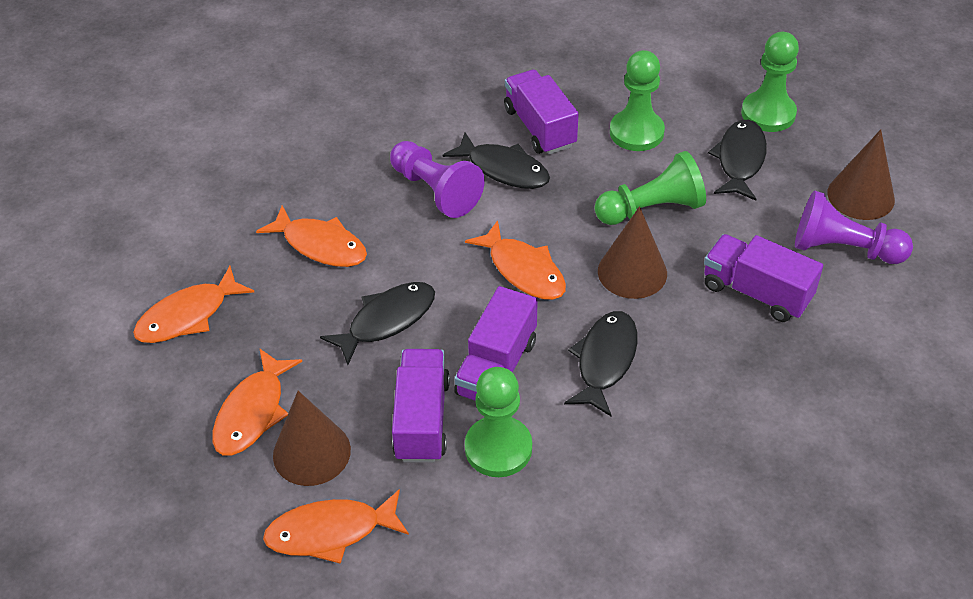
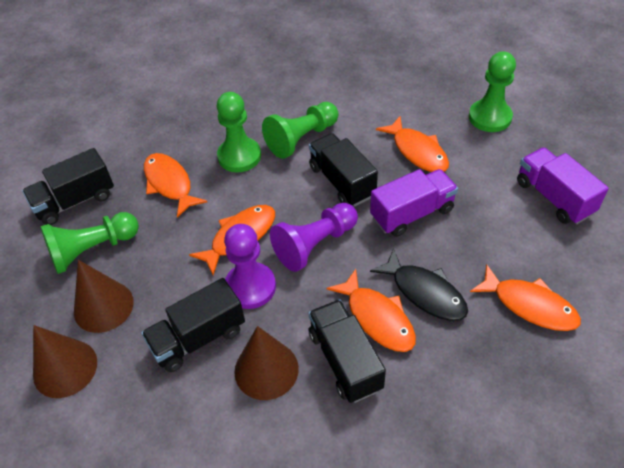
black fish: 4 -> 1
black truck: 0 -> 4
purple truck: 4 -> 2

